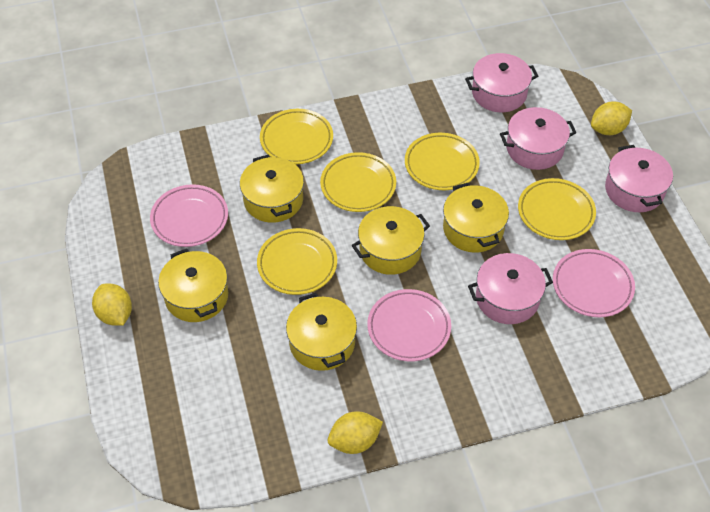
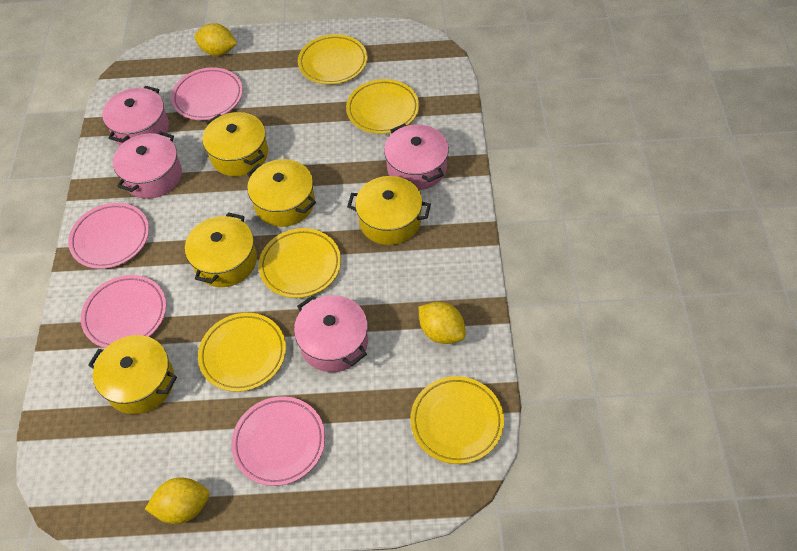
pink plate: 3 -> 4

